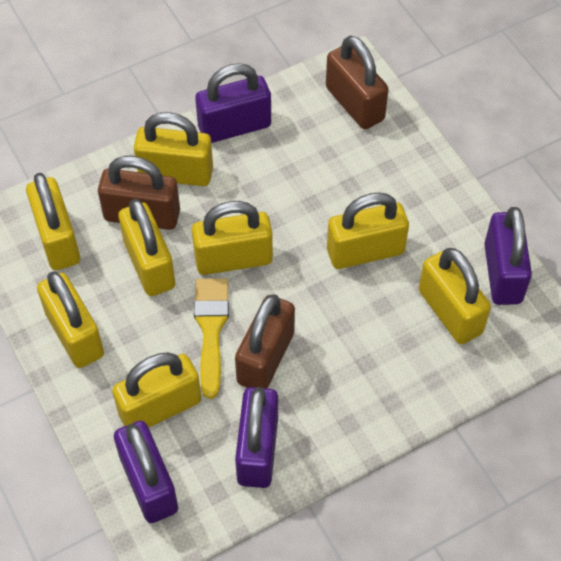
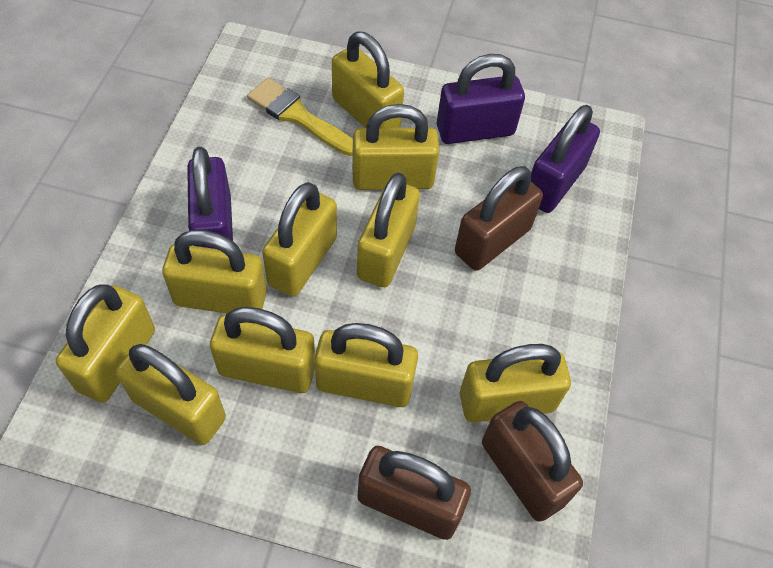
purple padlock: 4 -> 3
yellow padlock: 8 -> 10

